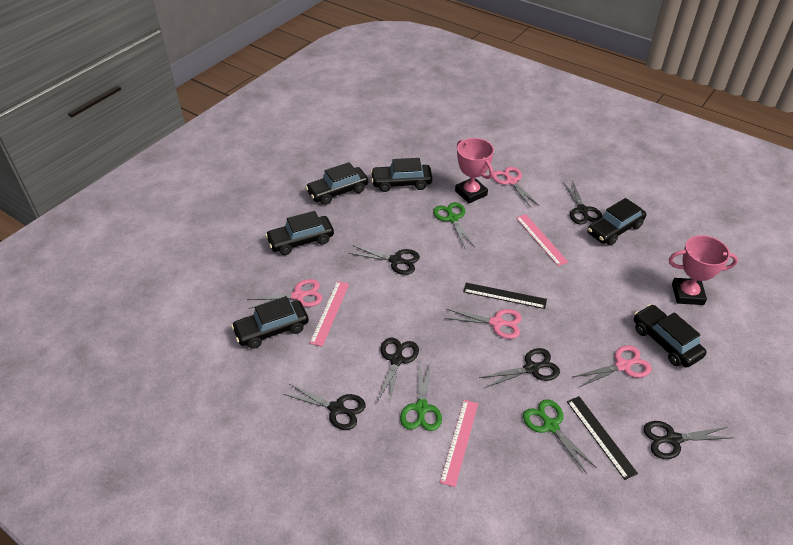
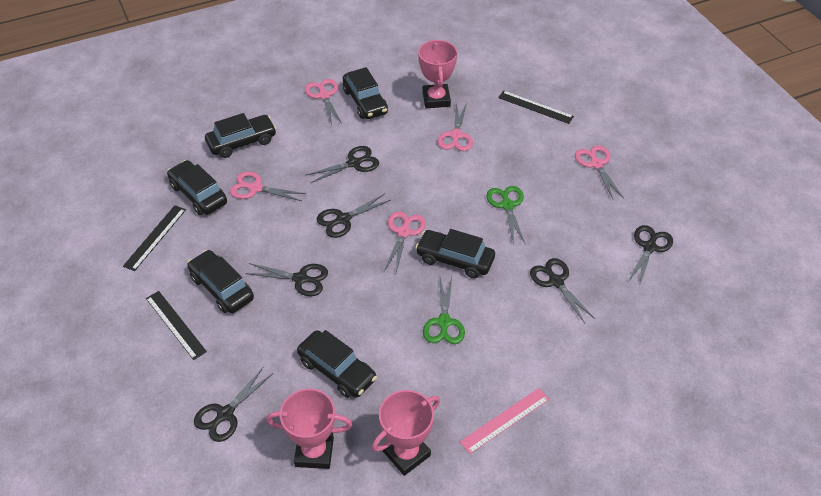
black ruler: 2 -> 3
green scissors: 3 -> 2
pink ruler: 3 -> 1
pink scissors: 4 -> 5
pink trophy: 2 -> 3

